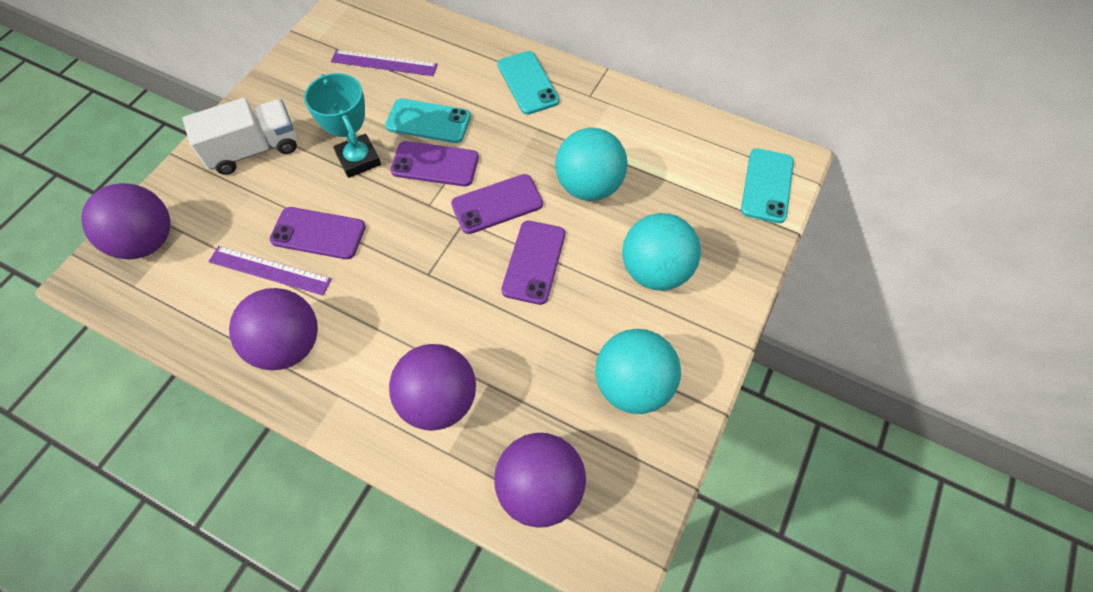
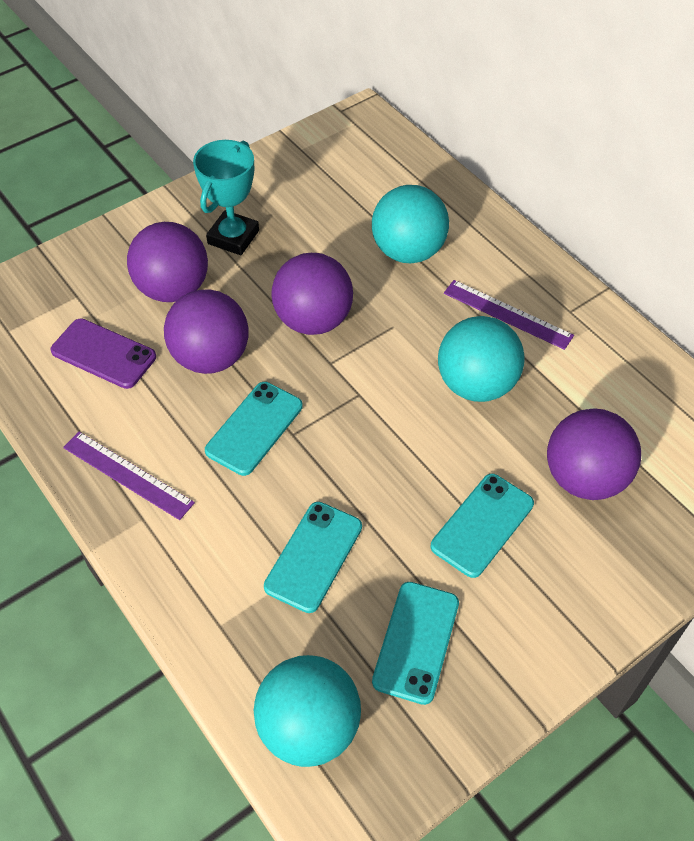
purple phone: 4 -> 1
turquoise phone: 3 -> 4
white truck: 1 -> 0

